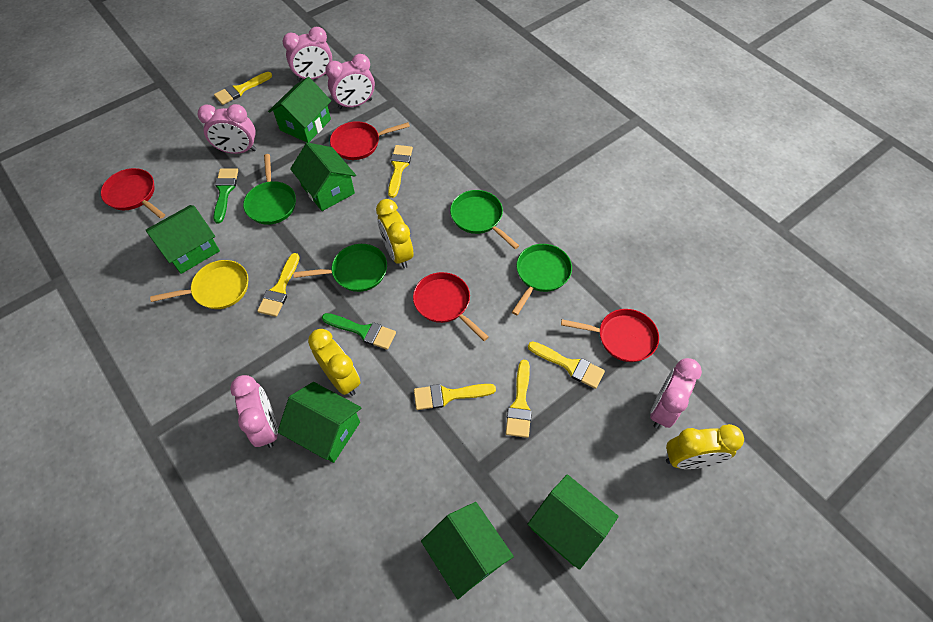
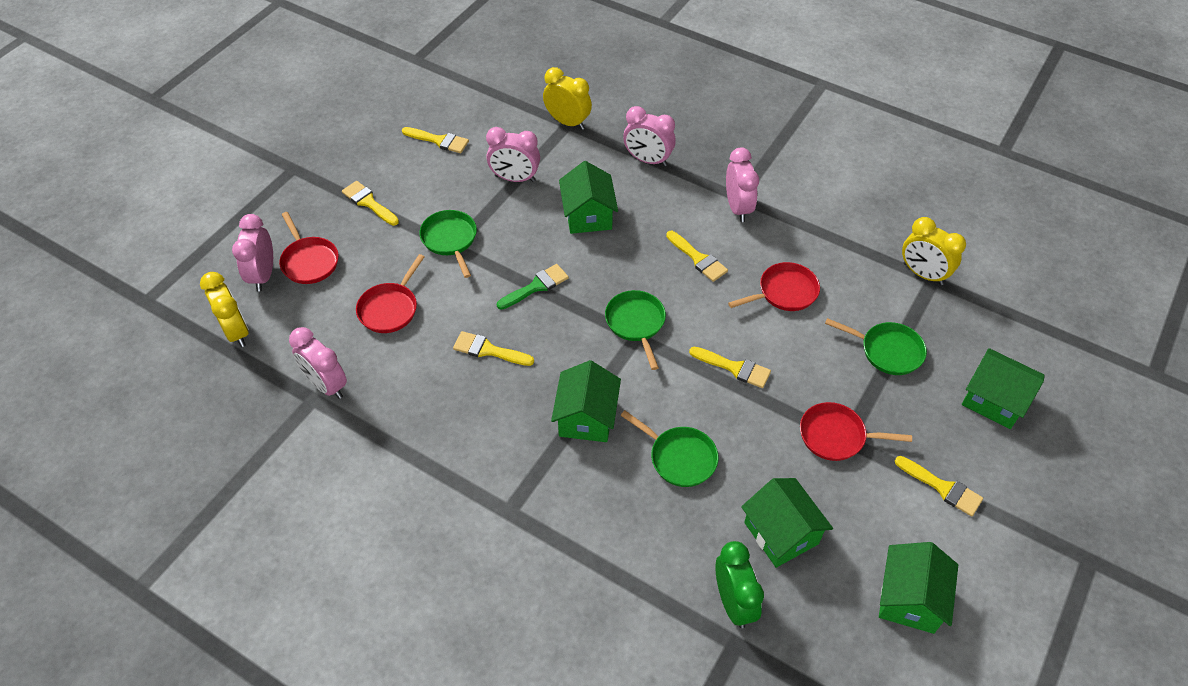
green brush: 2 -> 1
green clock: 0 -> 1
green house: 6 -> 5
yellow pan: 1 -> 0

